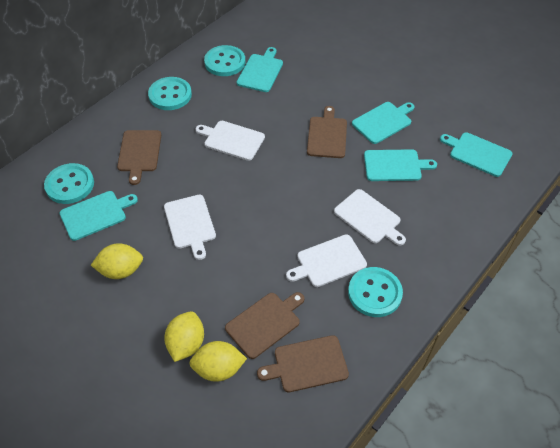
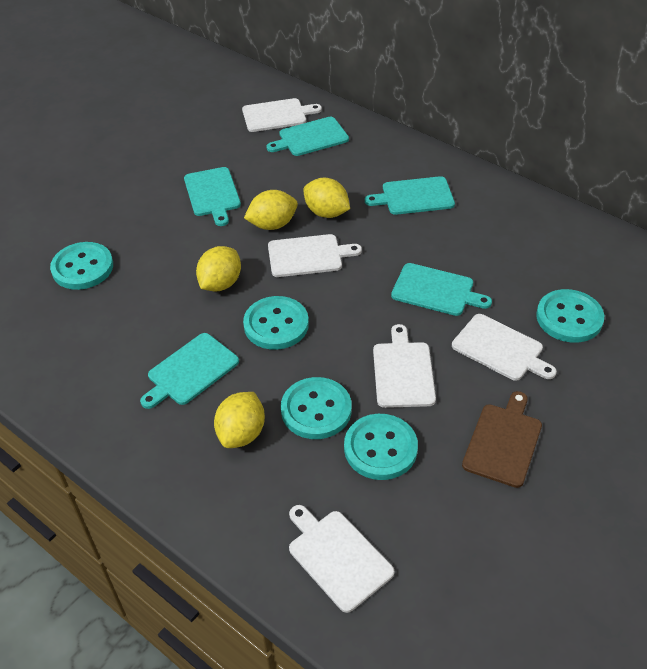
brown cutting board: 4 -> 1
turquoise button: 4 -> 5
white cutting board: 4 -> 5
yellow lemon: 3 -> 4

